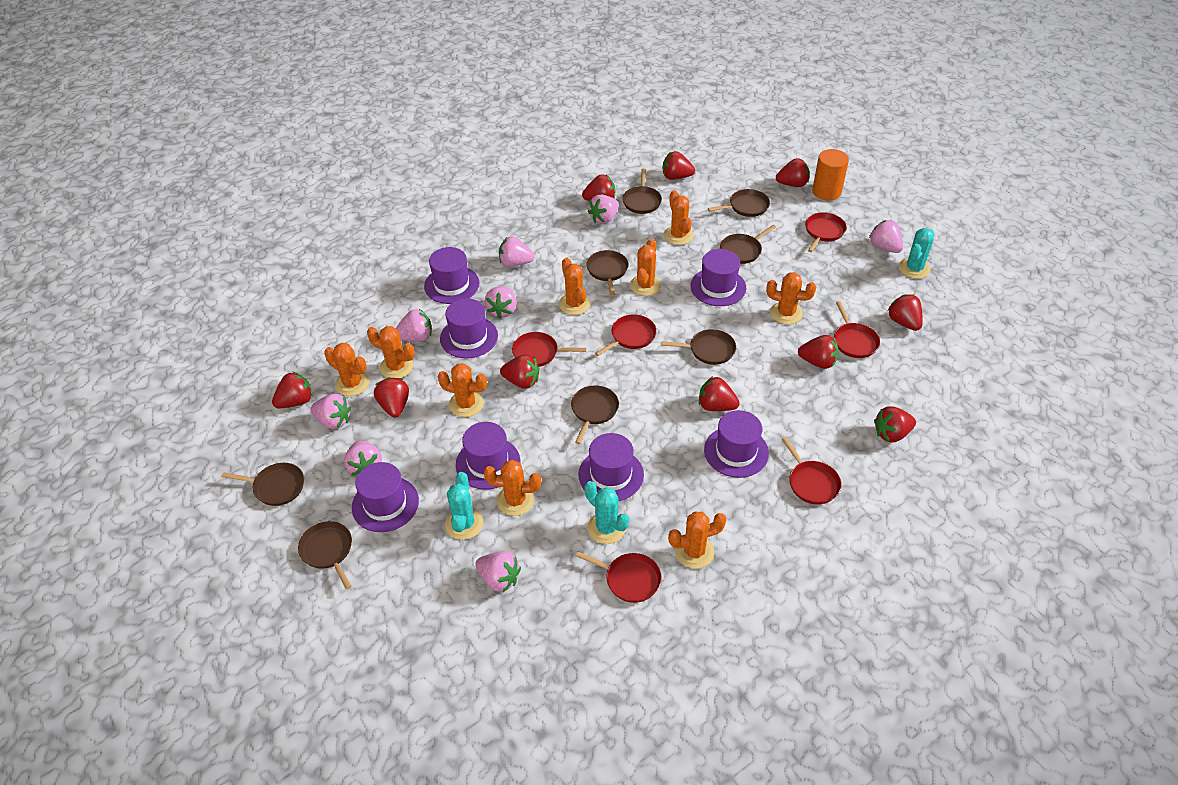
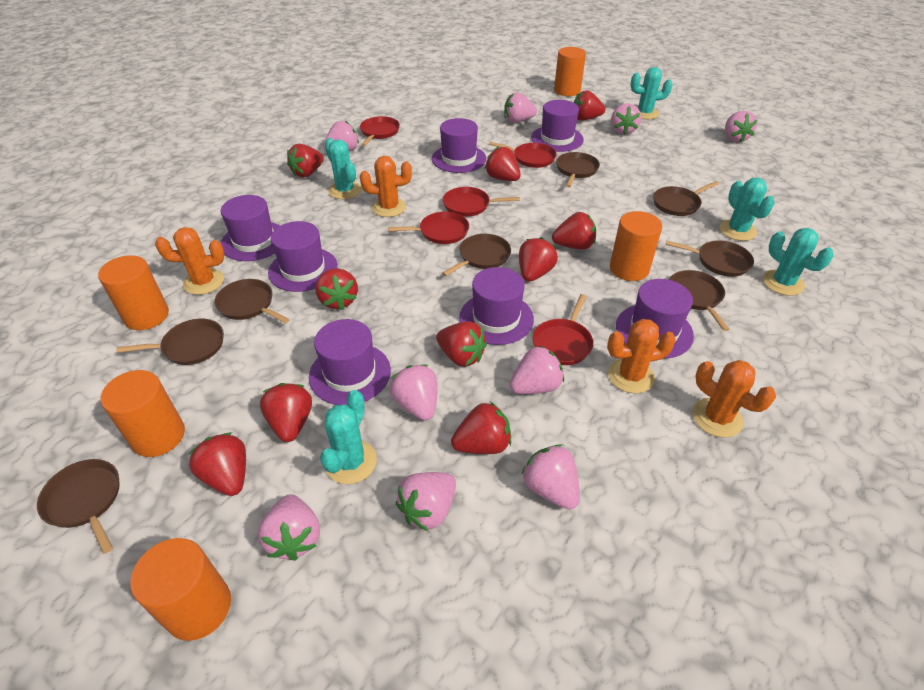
orange cactus: 9 -> 4
orange cylinder: 1 -> 5
pink strawberry: 8 -> 9
red pan: 6 -> 5
turquoise cactus: 3 -> 5

